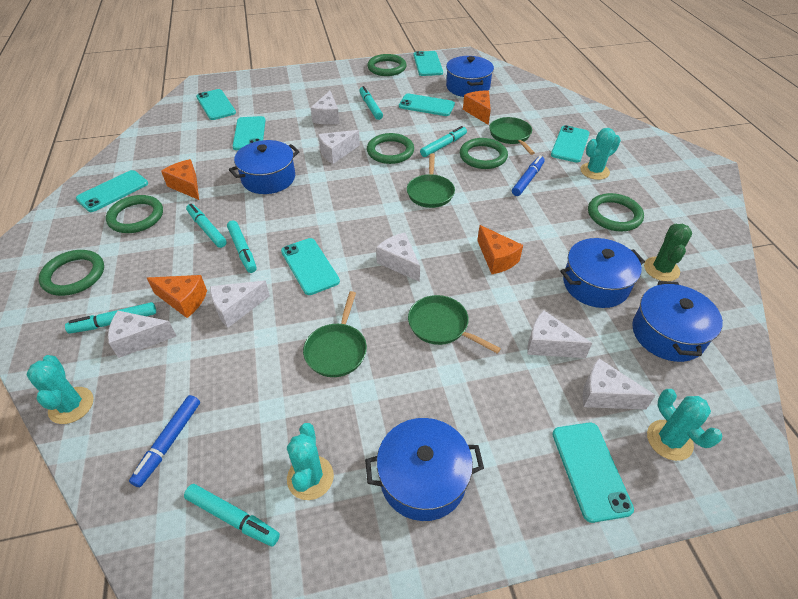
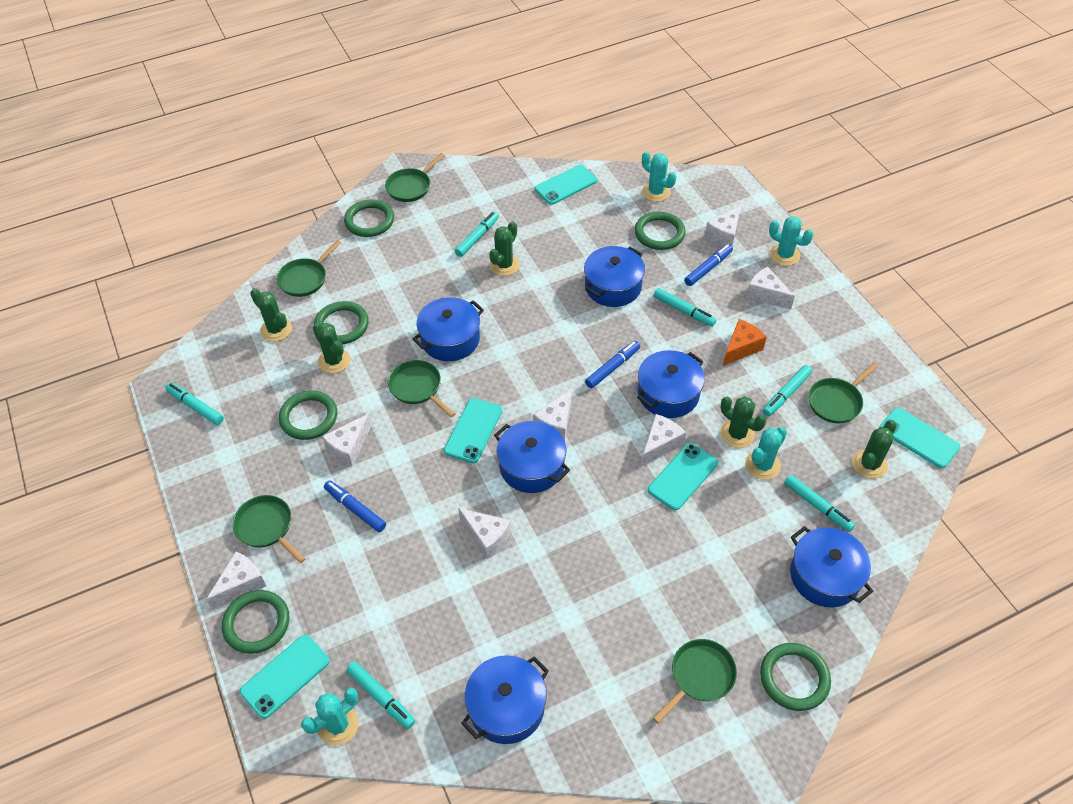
blue marker: 2 -> 3
blue pot: 5 -> 6
green cactus: 1 -> 5
green pan: 4 -> 6
orange cheese: 4 -> 1
turquoise phone: 8 -> 5

